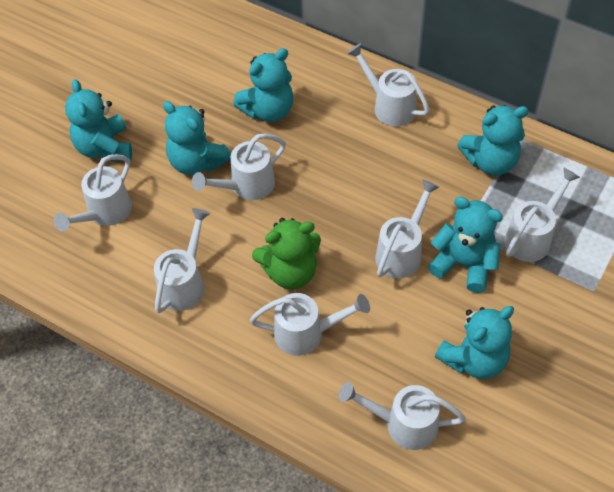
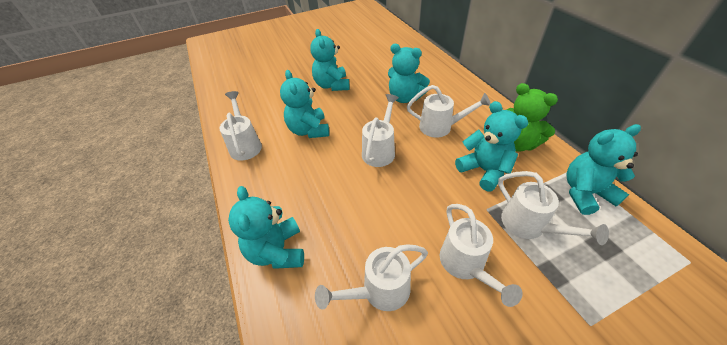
white watering can: 8 -> 6

